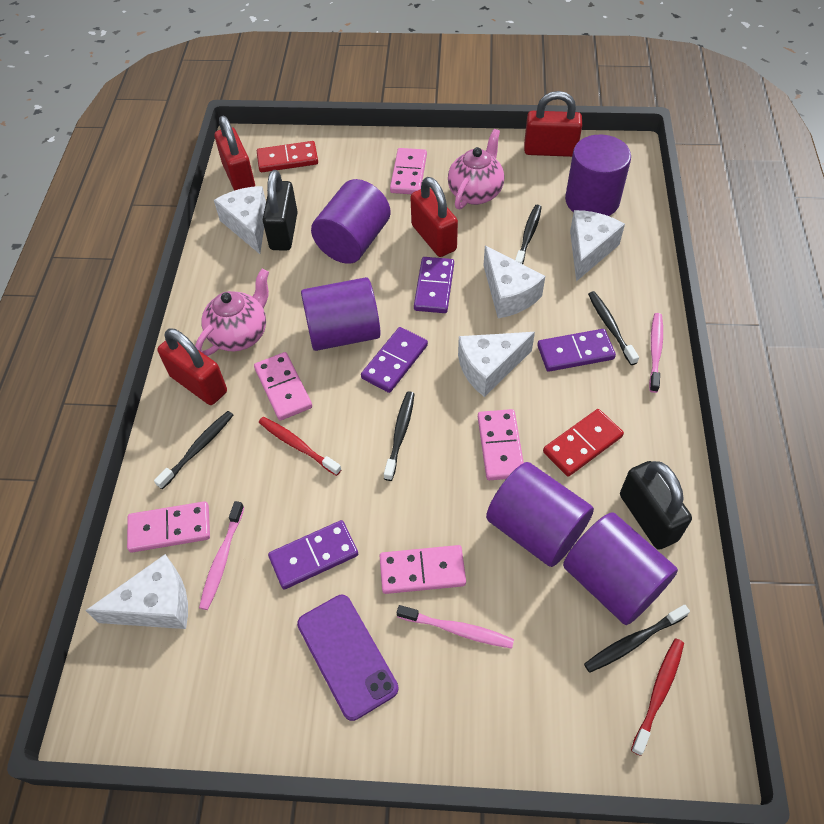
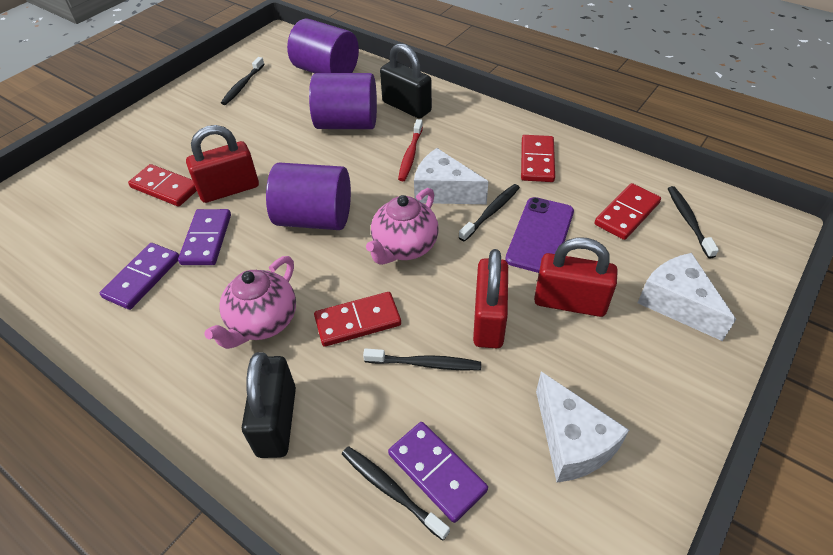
pink domino: 5 -> 0
pink toothbrush: 3 -> 0
purple cylinder: 5 -> 3
purple domino: 4 -> 3
red domino: 2 -> 4
red padlock: 4 -> 3
red toothbrush: 2 -> 1
white cheese: 5 -> 3

